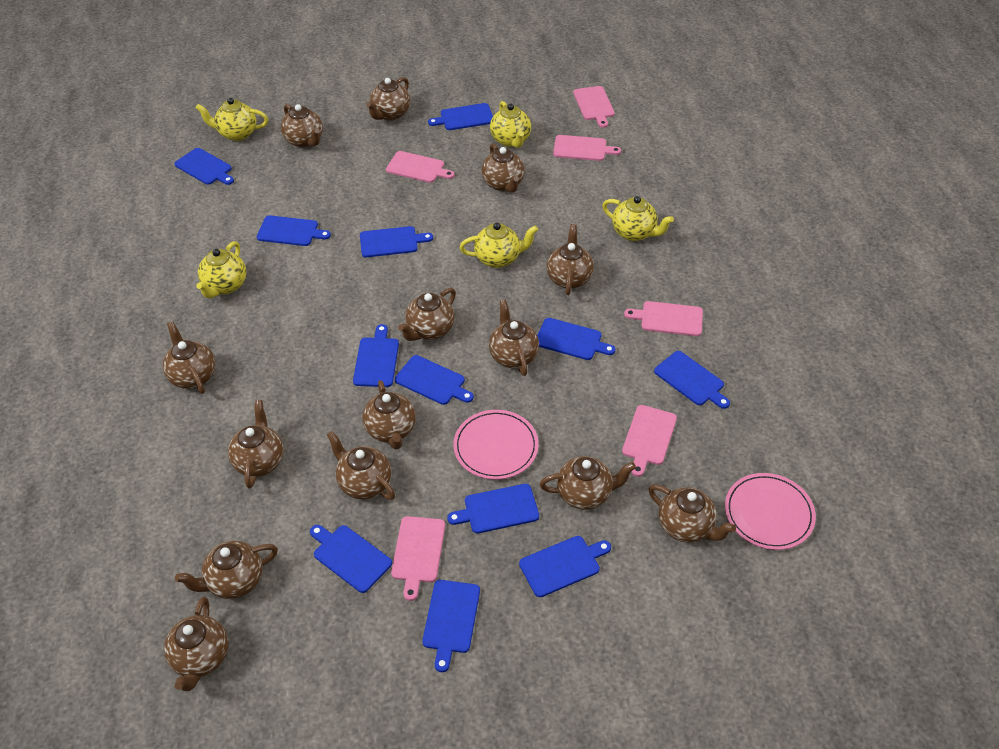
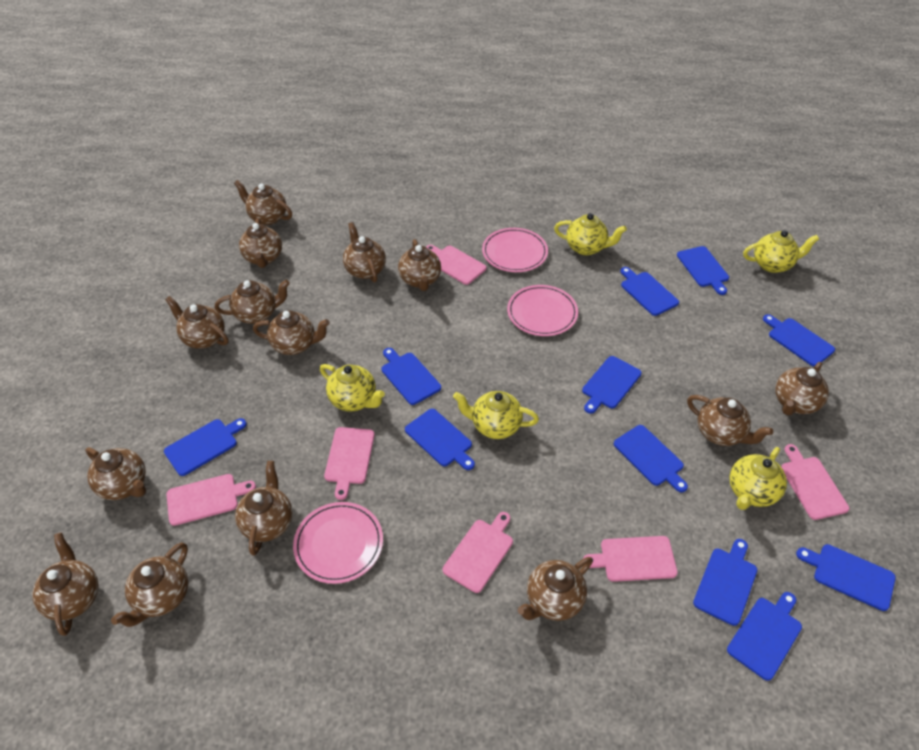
blue cutting board: 12 -> 11
pink plate: 2 -> 3

